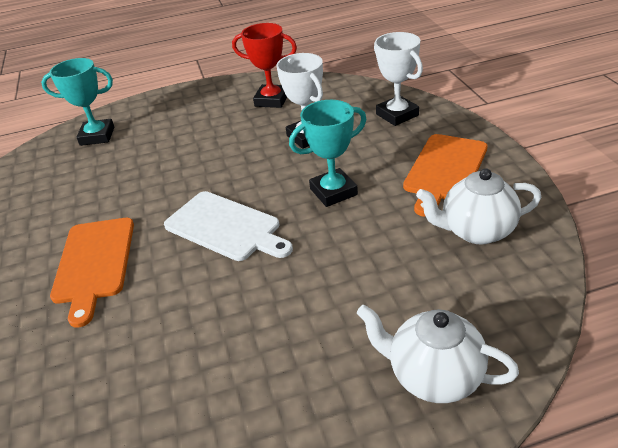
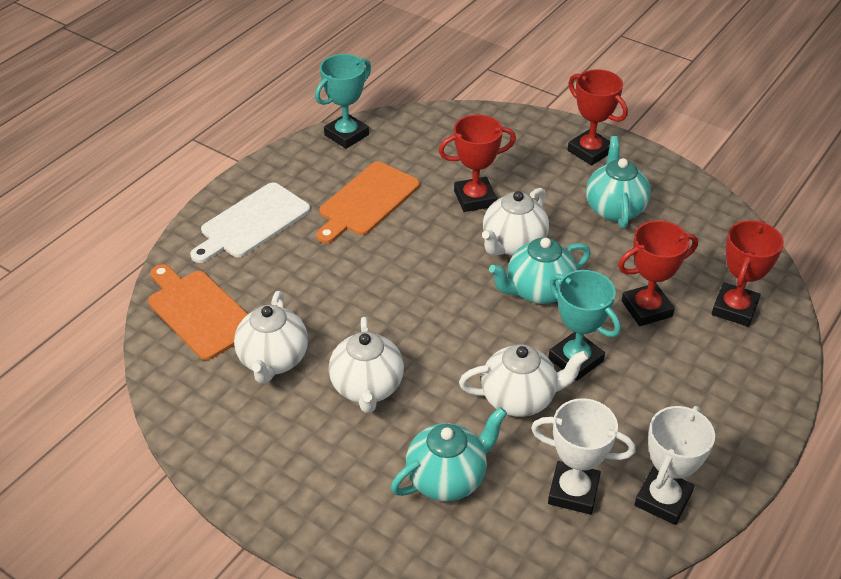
red trophy: 1 -> 4
turquoise teapot: 0 -> 3
white teapot: 2 -> 4

